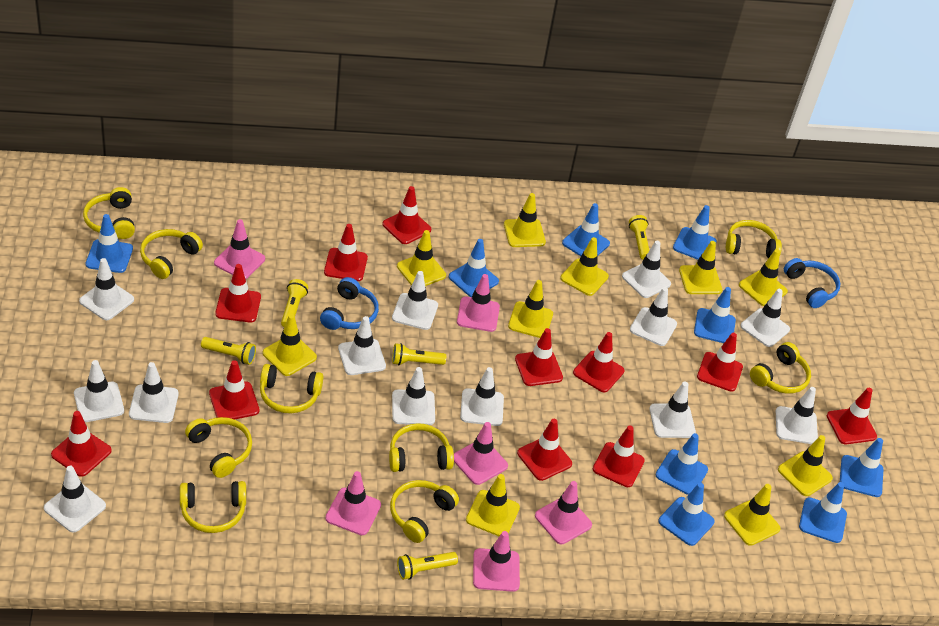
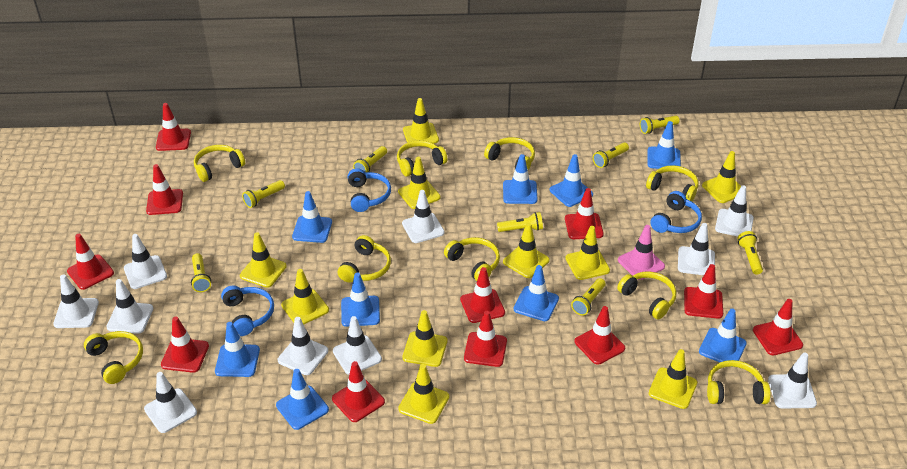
blue headphones: 2 -> 3
pink traffic cone: 6 -> 1
white traffic cone: 13 -> 10
yellow flashlight: 5 -> 8

